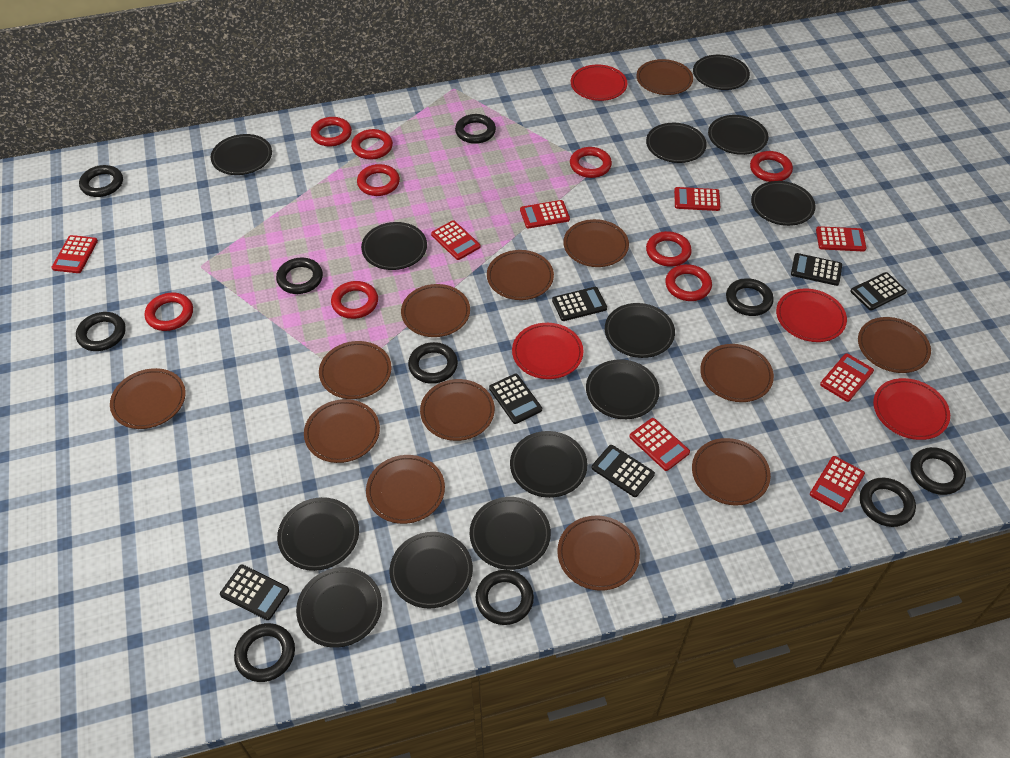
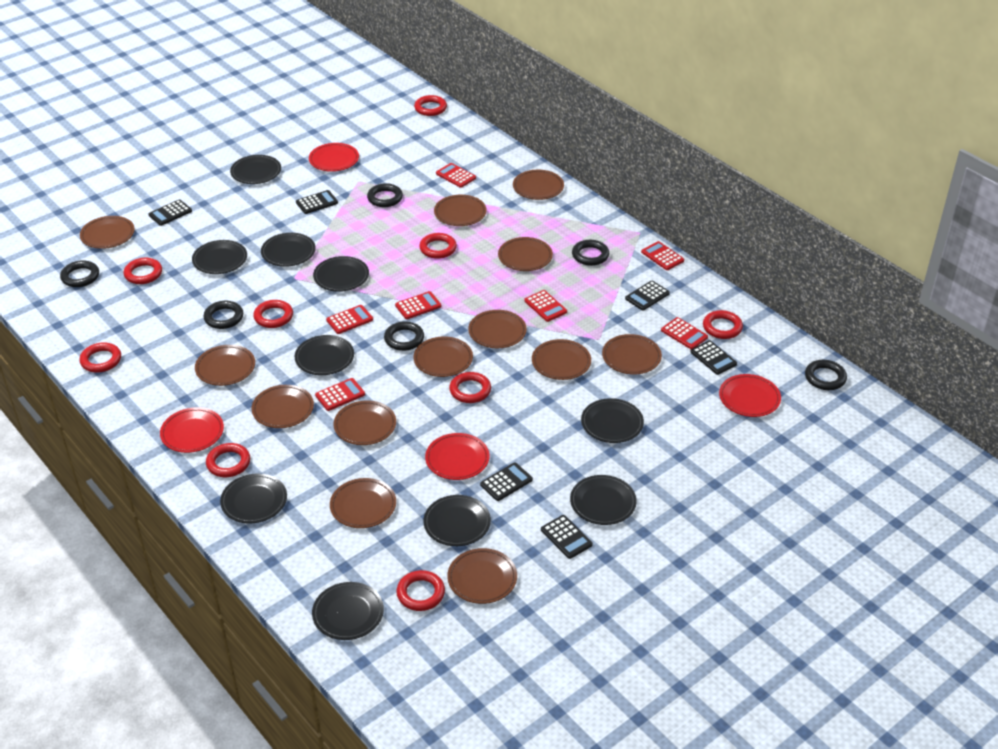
black plate: 13 -> 10
black ring: 10 -> 6
red calculator: 8 -> 7

